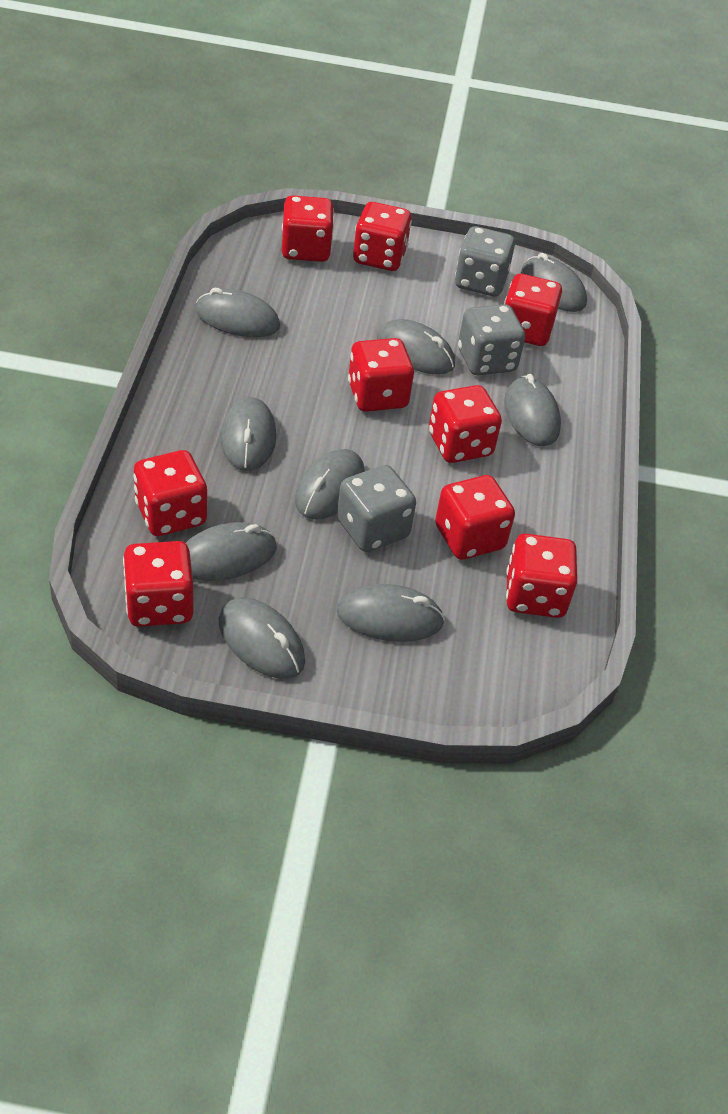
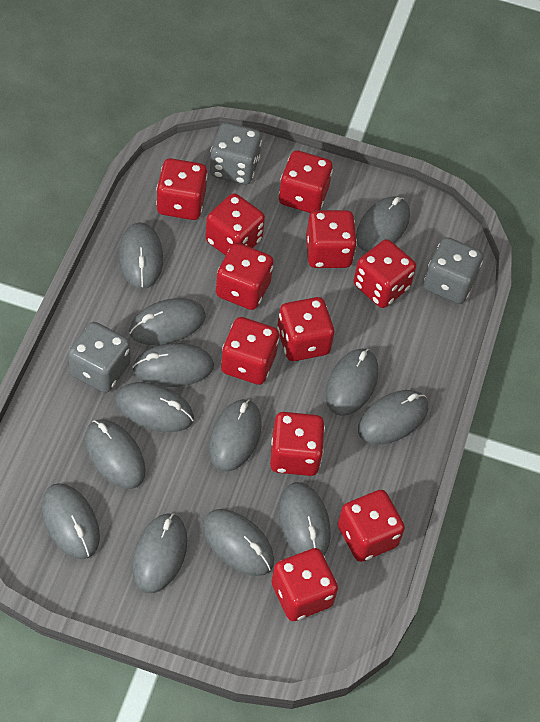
grey mouse: 9 -> 13
red dice: 9 -> 11

